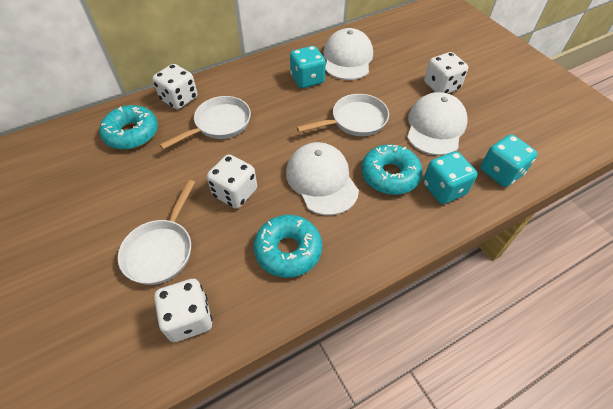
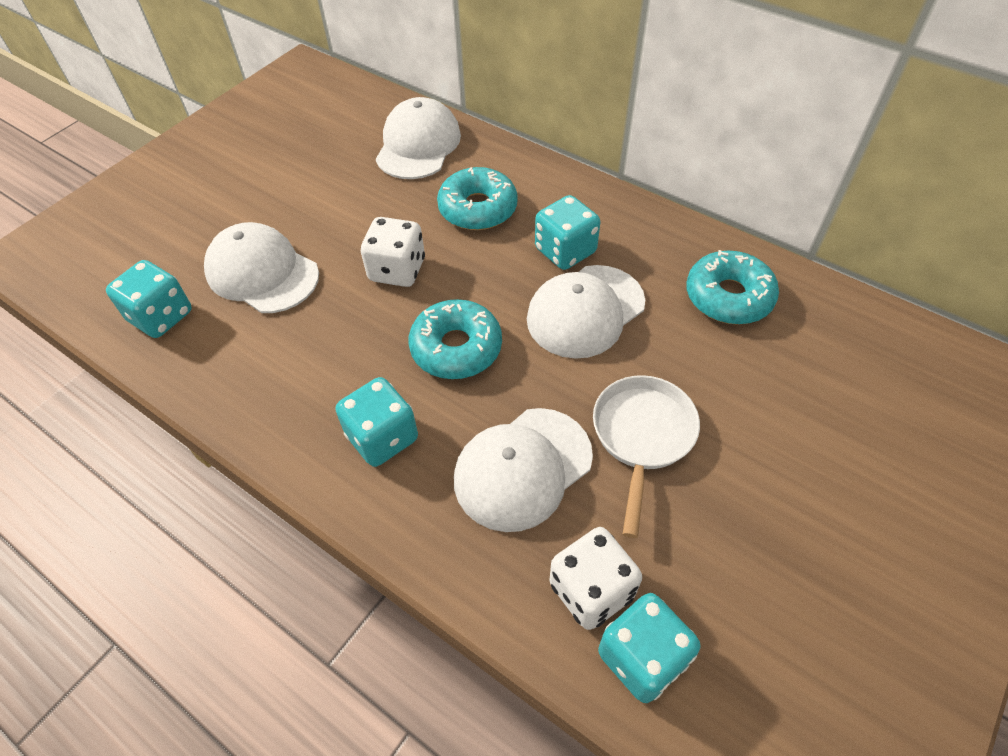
turquoise dice: 3 -> 4
white cap: 3 -> 4
white dice: 4 -> 2
white pan: 3 -> 1

